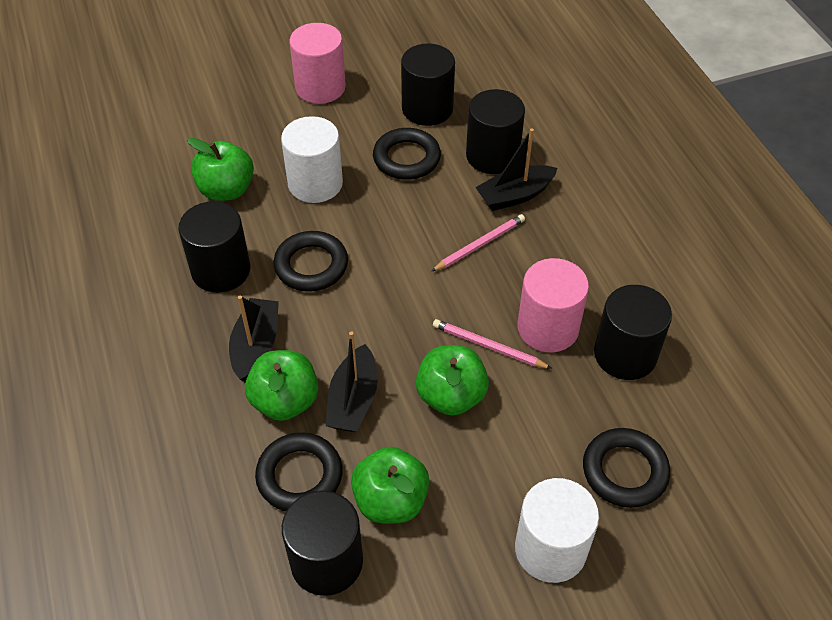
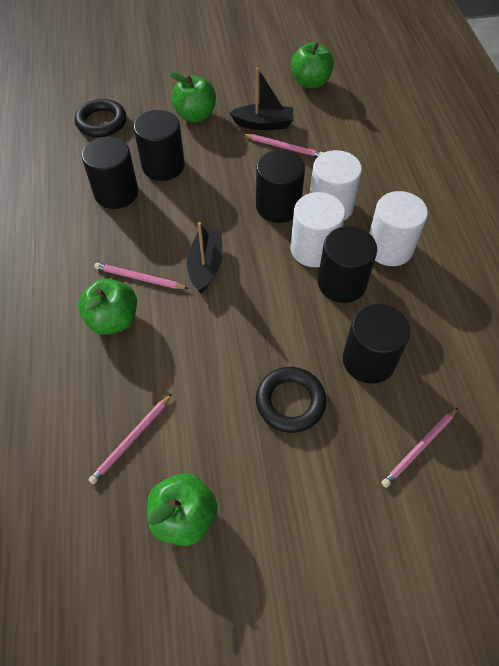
black boat: 3 -> 2
black ring: 4 -> 2
pink cylinder: 2 -> 0
pink pencil: 2 -> 4
white cylinder: 2 -> 3

